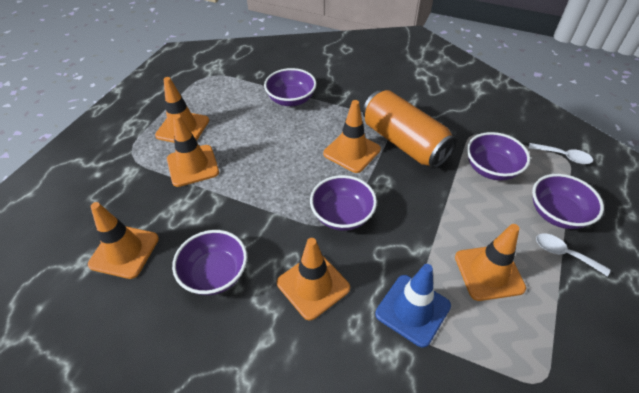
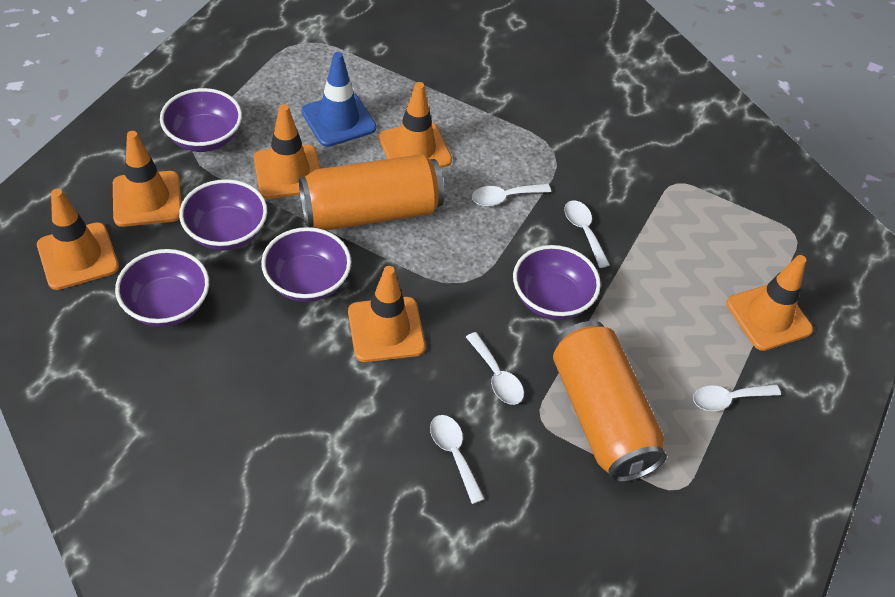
orange can: 1 -> 2
white spoon: 2 -> 5

